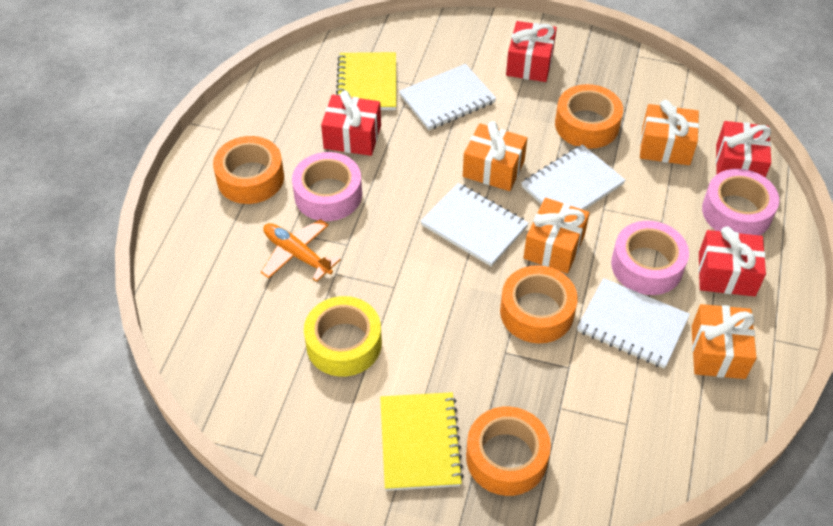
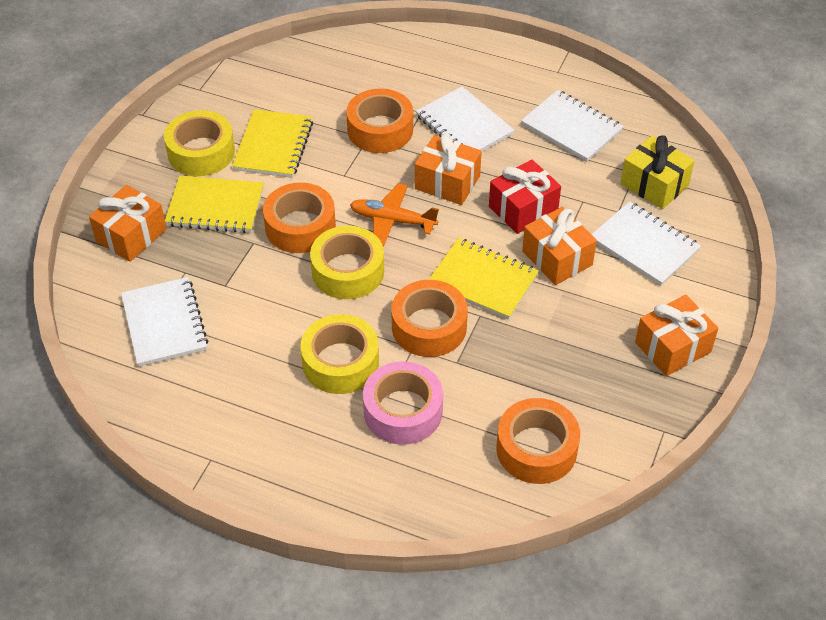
pink tape: 3 -> 1
red gift: 4 -> 1
yellow gift: 0 -> 1
yellow notebook: 2 -> 3
yellow tape: 1 -> 3

